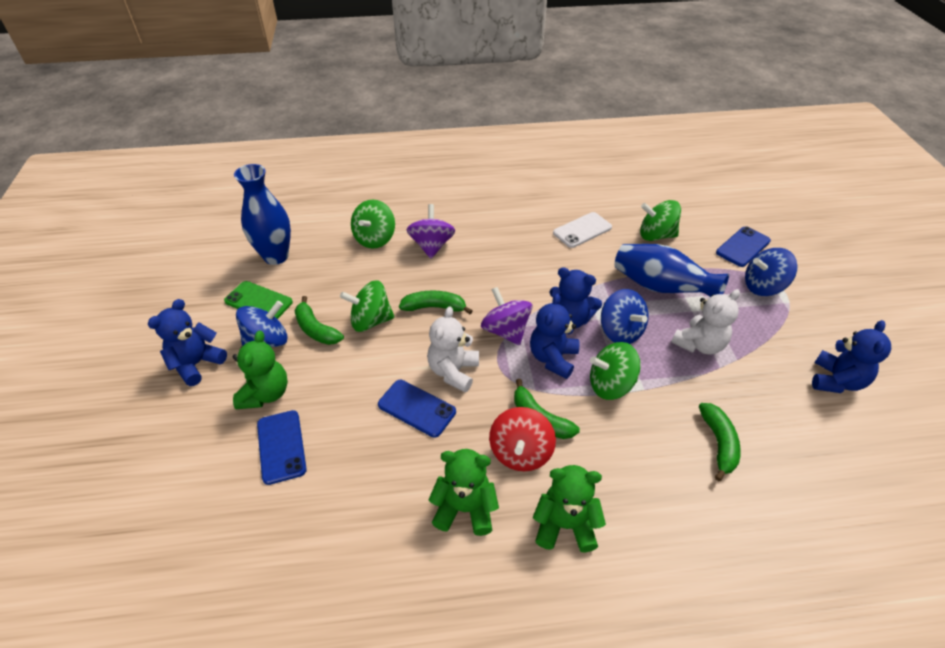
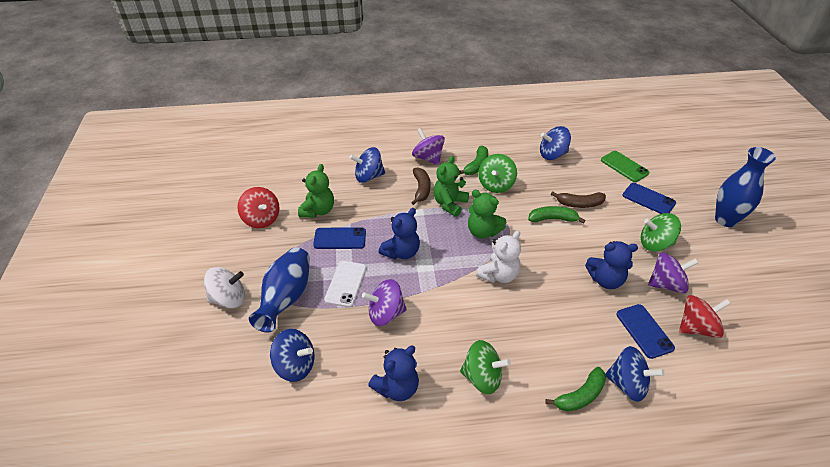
blue spinning top: 3 -> 4
blue teddy bear: 4 -> 3
brown banana: 0 -> 2
green banana: 4 -> 3
green spinning top: 4 -> 3
purple spinning top: 2 -> 3
red spinning top: 1 -> 2
white spinning top: 0 -> 1
white teddy bear: 2 -> 1

